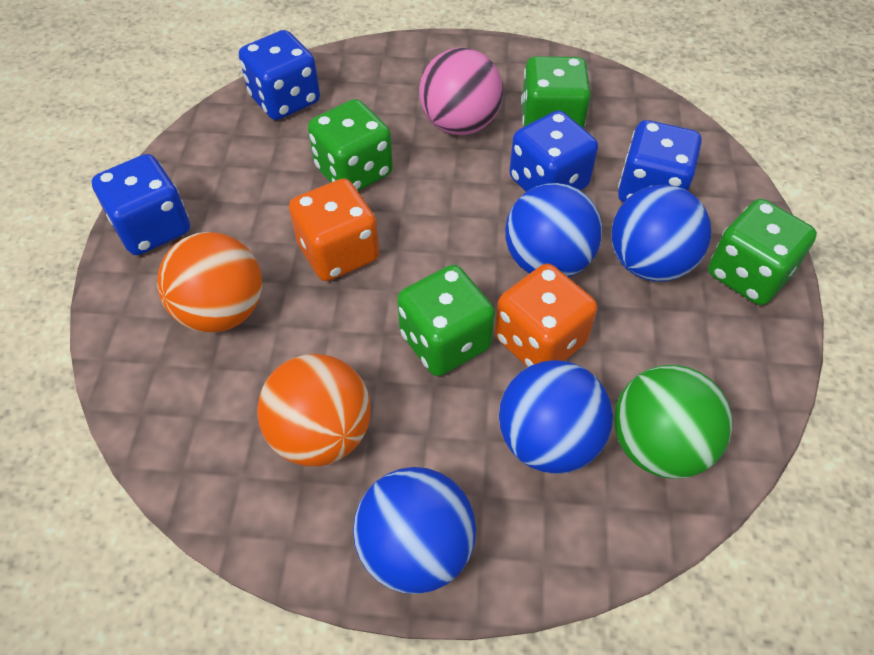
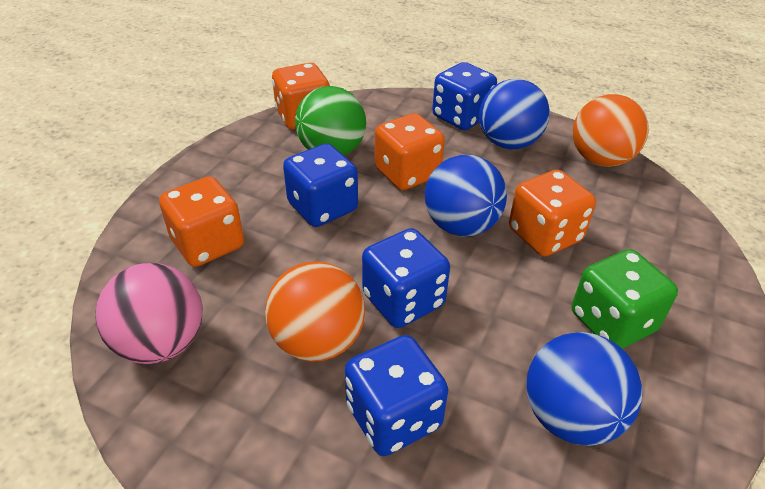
blue ball: 4 -> 3
green dice: 4 -> 1
orange dice: 2 -> 4

